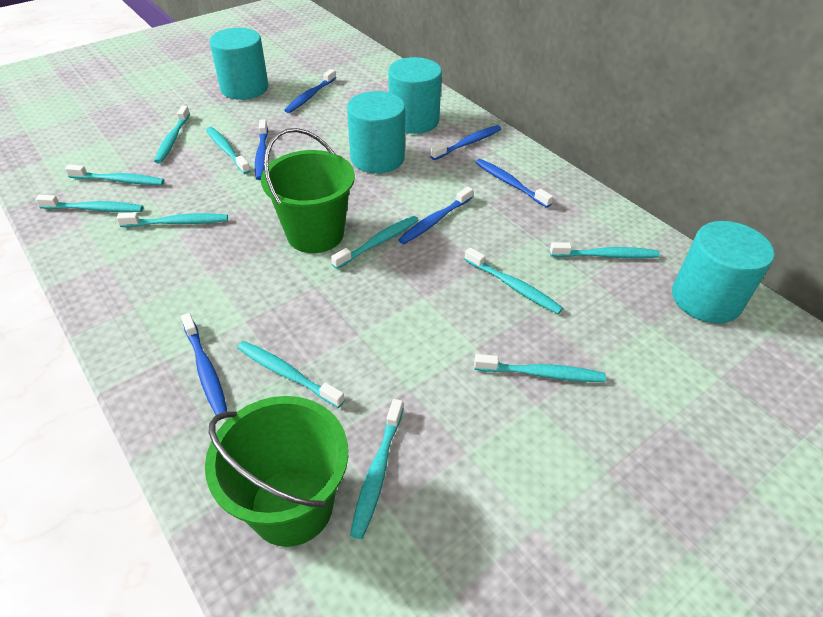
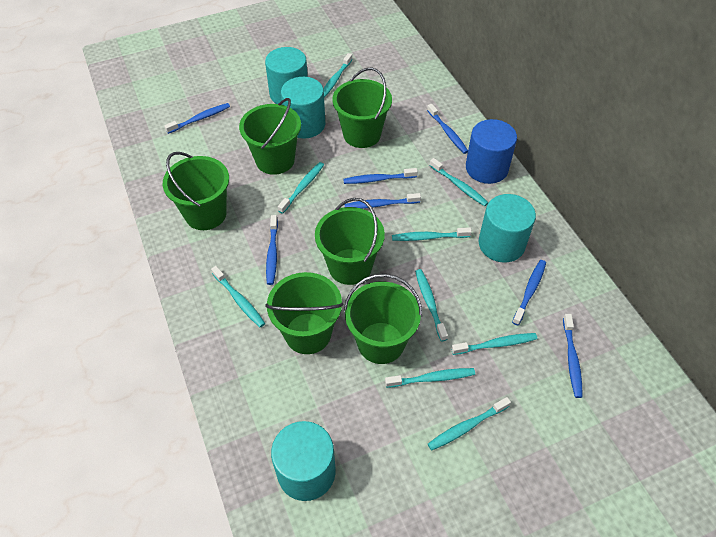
blue cylinder: 0 -> 1
blue toothbrush: 6 -> 7
green bucket: 2 -> 6
turquoise toothbrush: 11 -> 9

